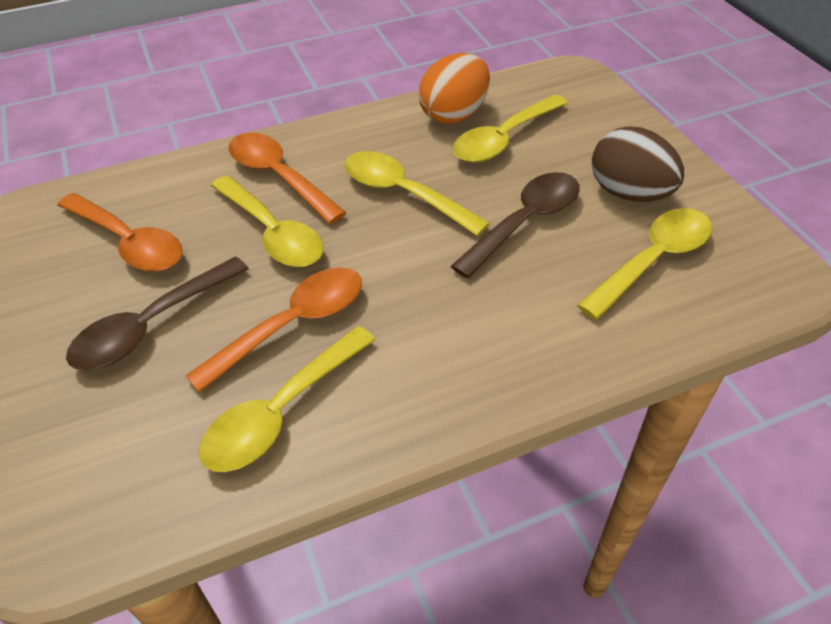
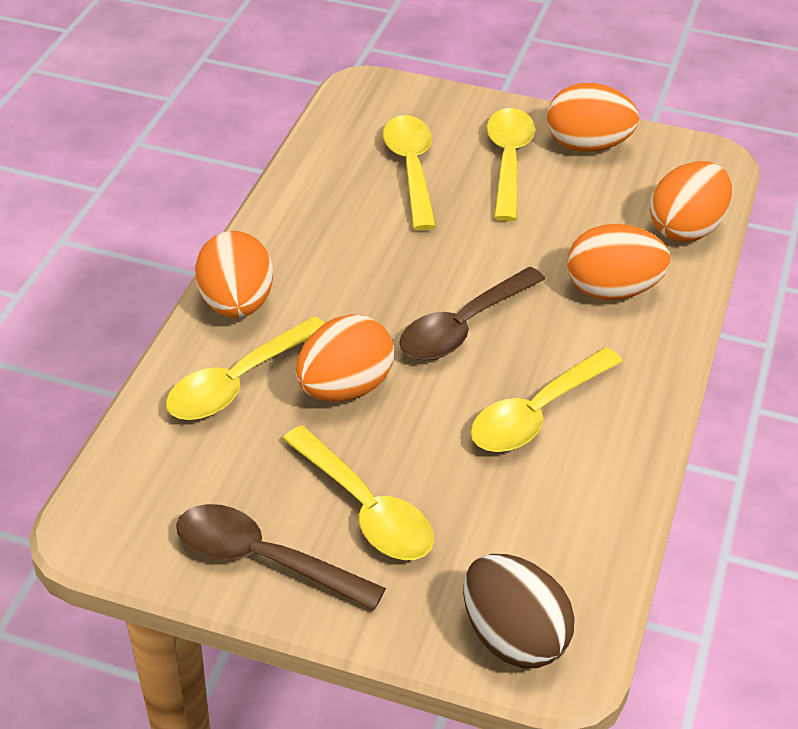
orange egg: 1 -> 5
orange spoon: 3 -> 0

